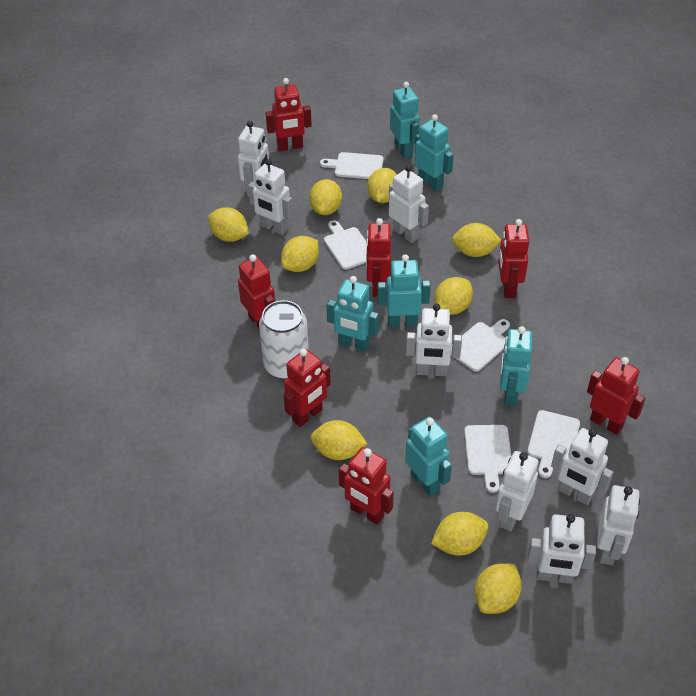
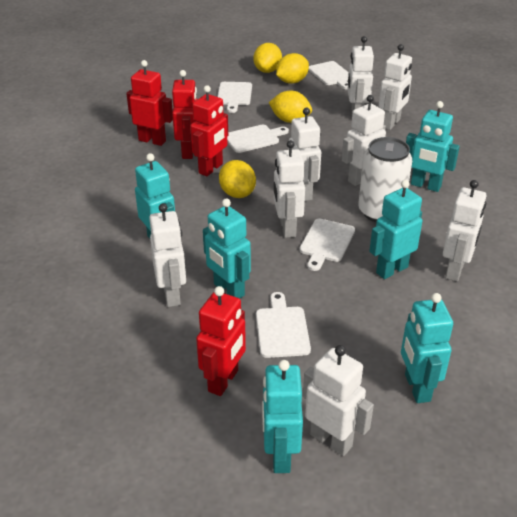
red robot: 7 -> 4
yellow lemon: 9 -> 4

